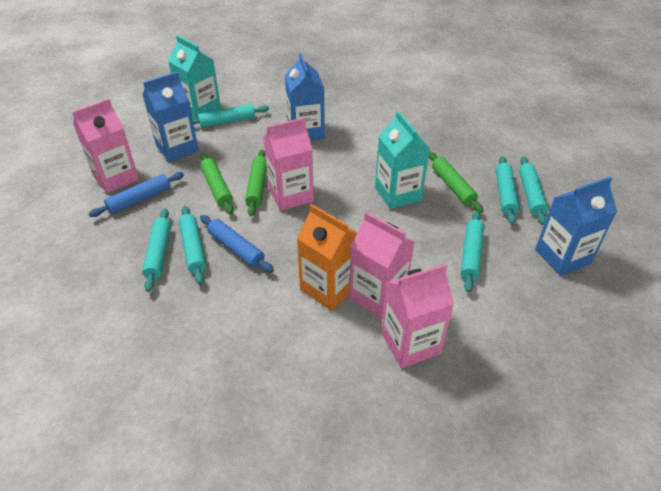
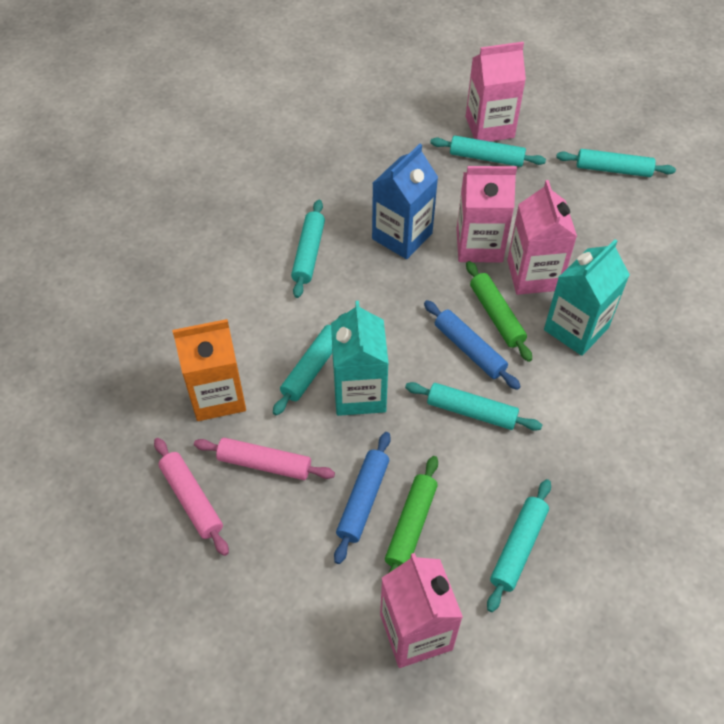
blue carton: 3 -> 1
green rolling pin: 3 -> 2
pink rolling pin: 0 -> 2

